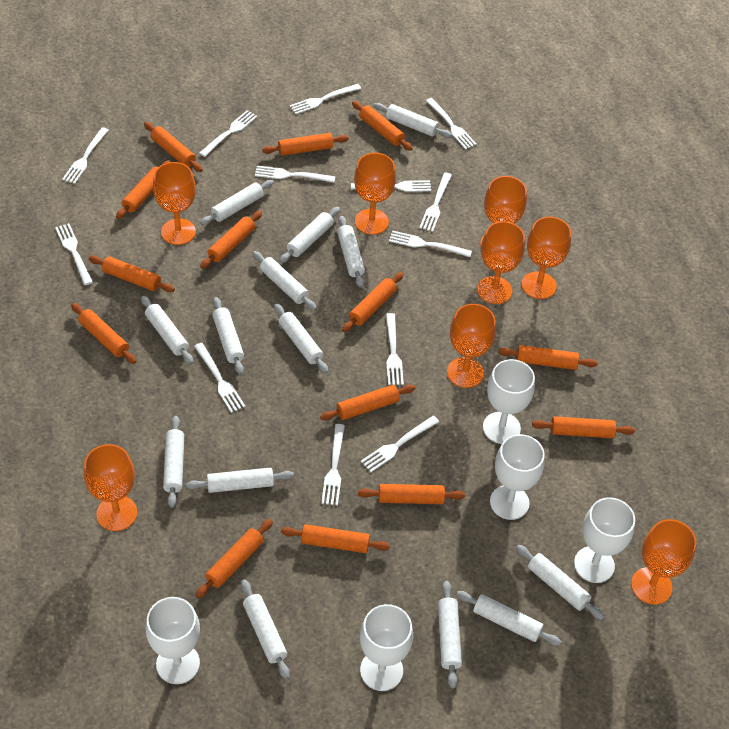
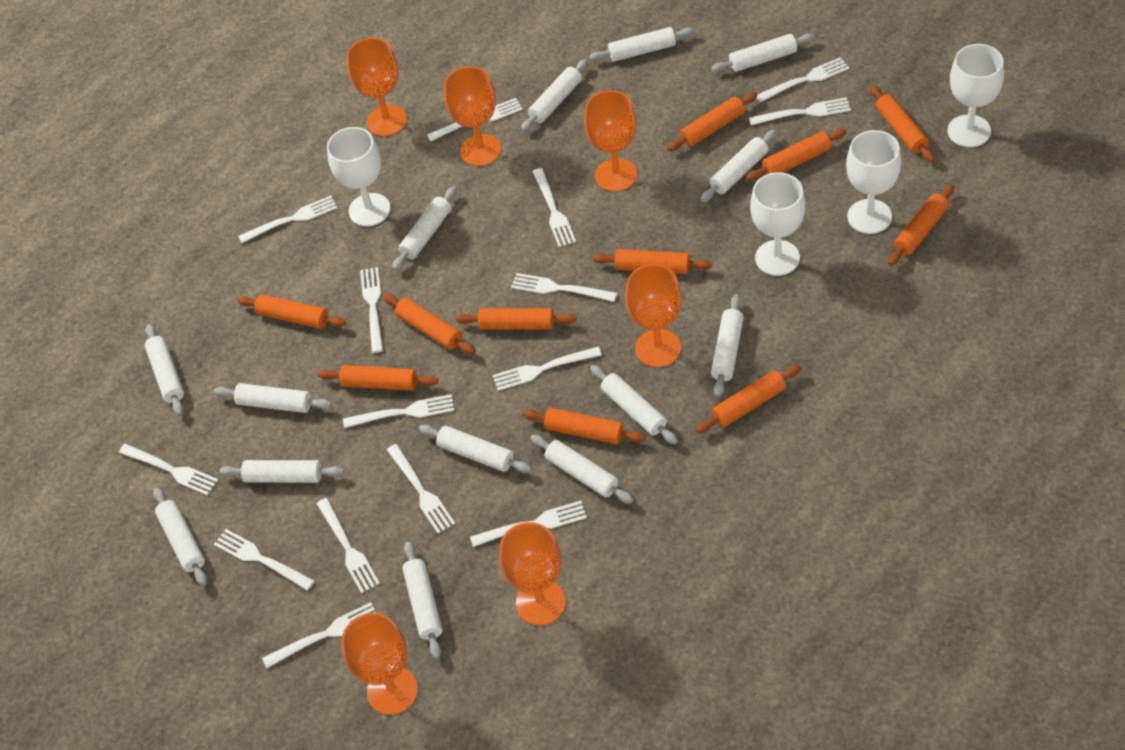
orange goblet: 8 -> 6
orange rolling pin: 14 -> 11
white fork: 13 -> 15
white goblet: 5 -> 4

